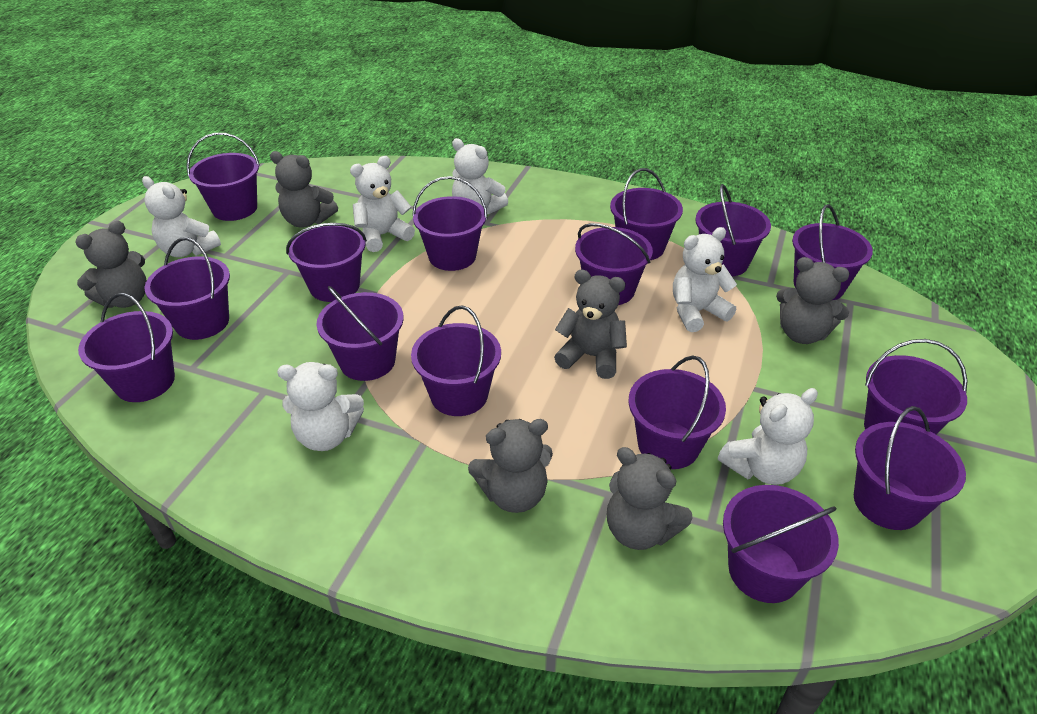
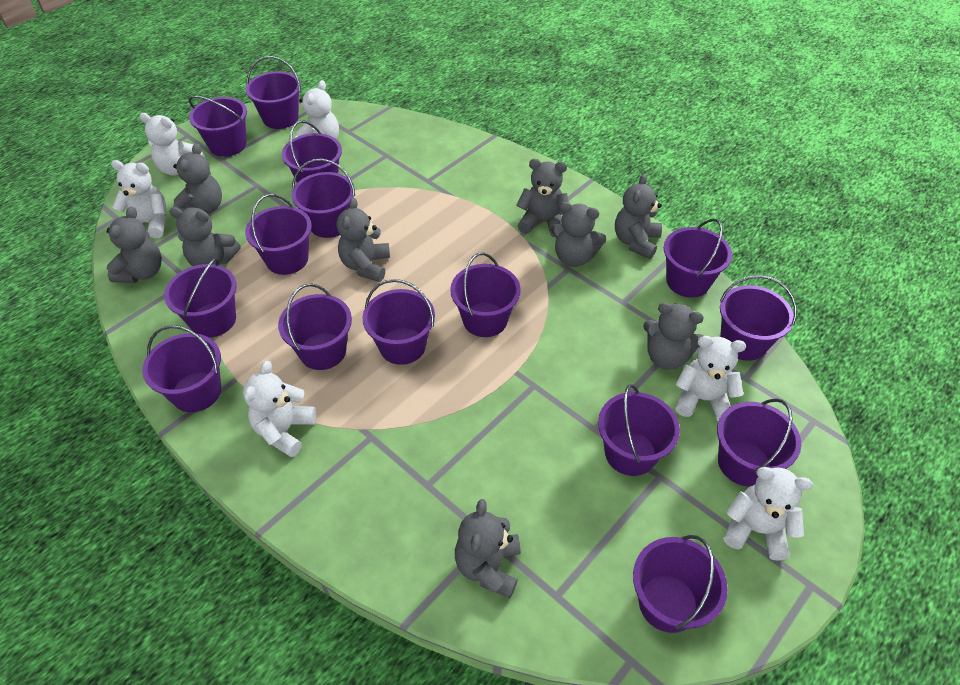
grey teddy bear: 6 -> 9

